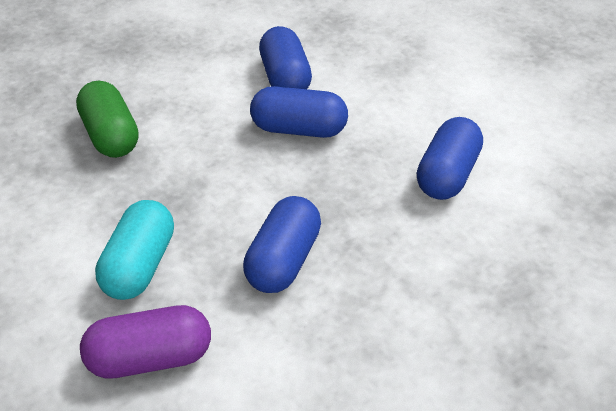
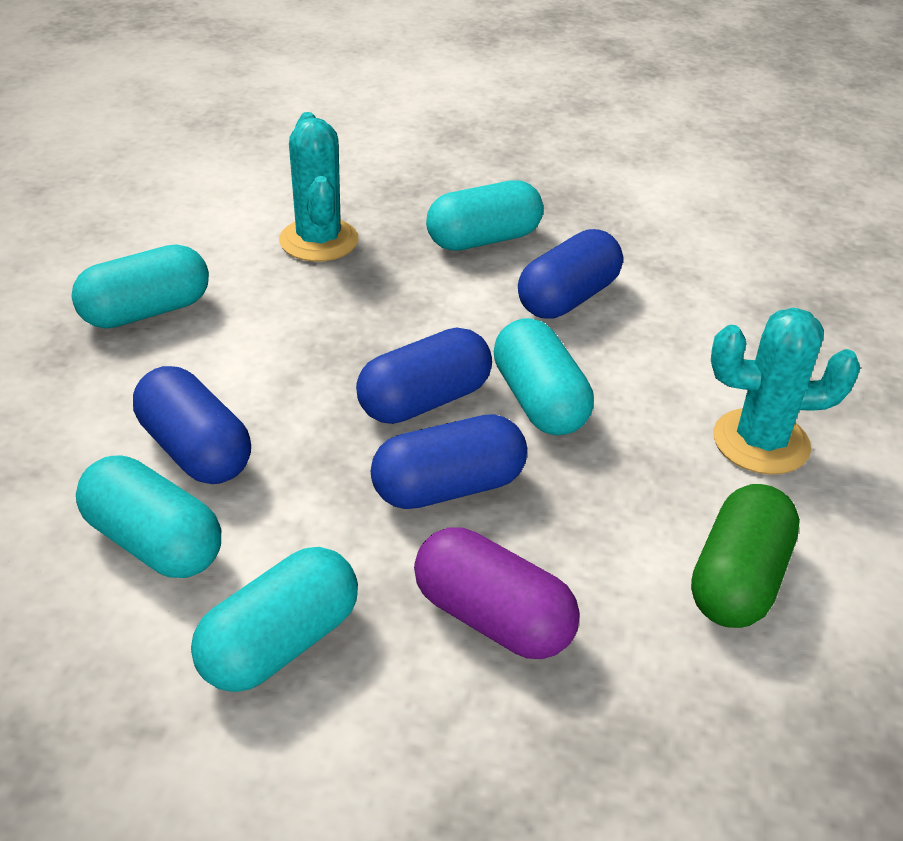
turquoise cactus: 0 -> 2
turquoise capsule: 1 -> 5

